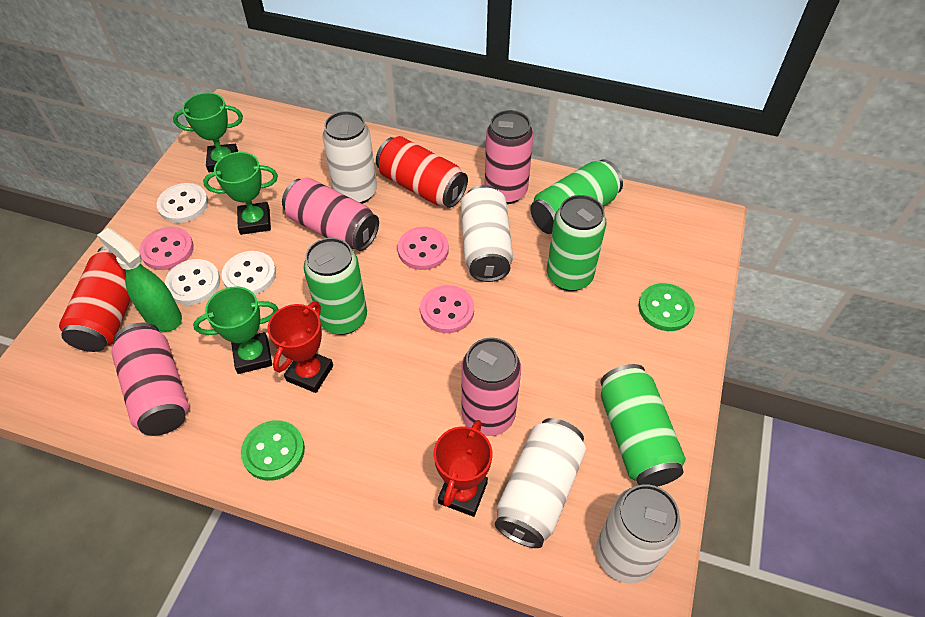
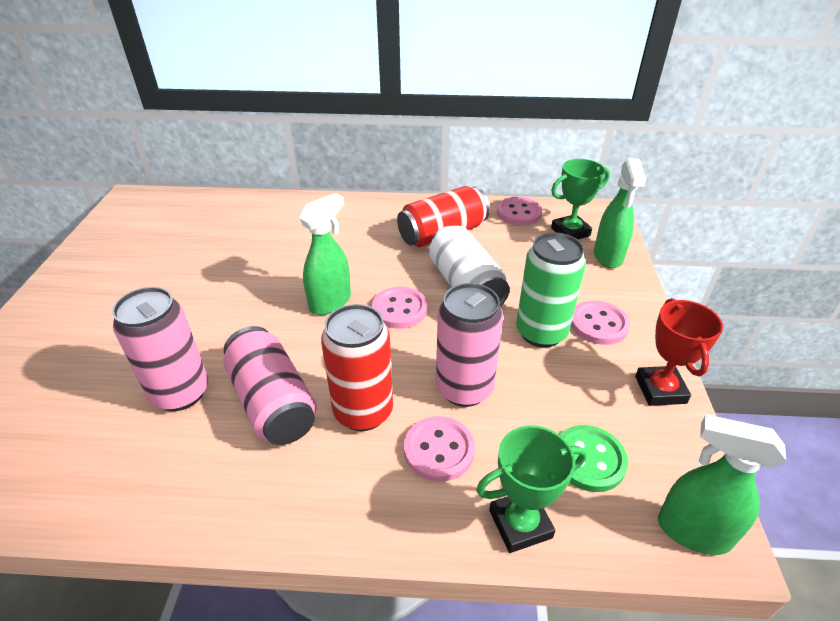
green button: 2 -> 1
green can: 4 -> 1
green spray bottle: 1 -> 3
green trophy: 3 -> 2
pink button: 3 -> 4
pink can: 4 -> 3
red trophy: 2 -> 1
white button: 3 -> 0
white can: 4 -> 1

